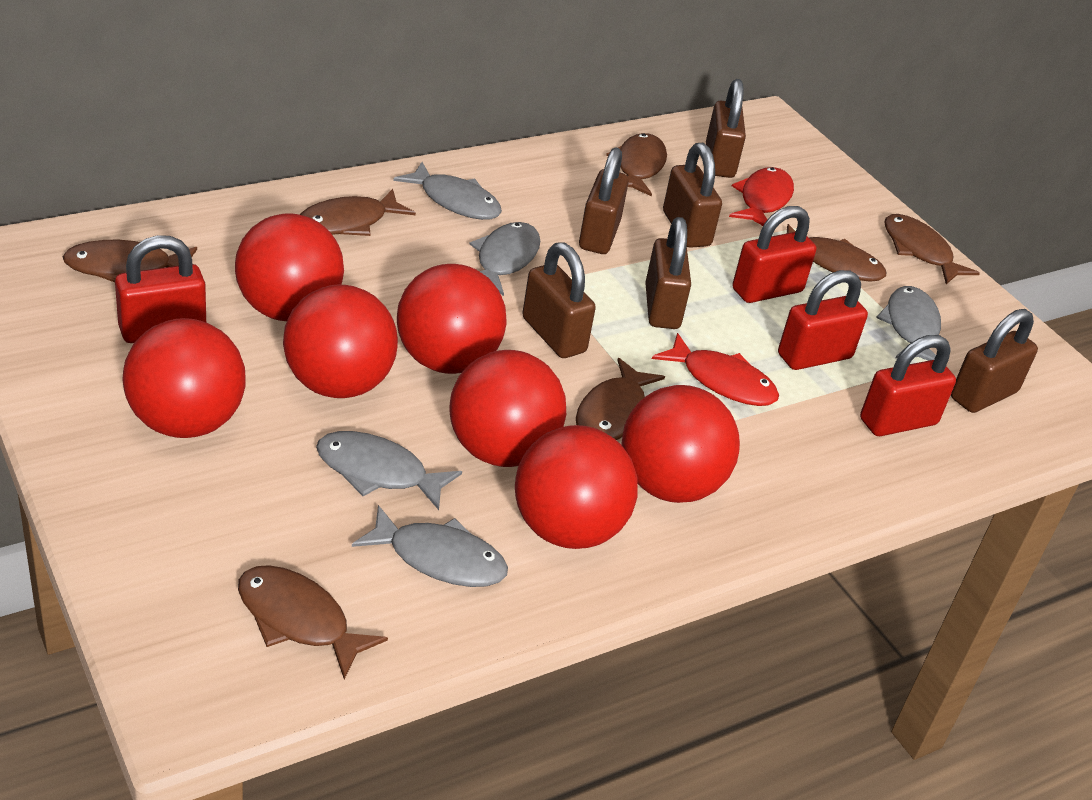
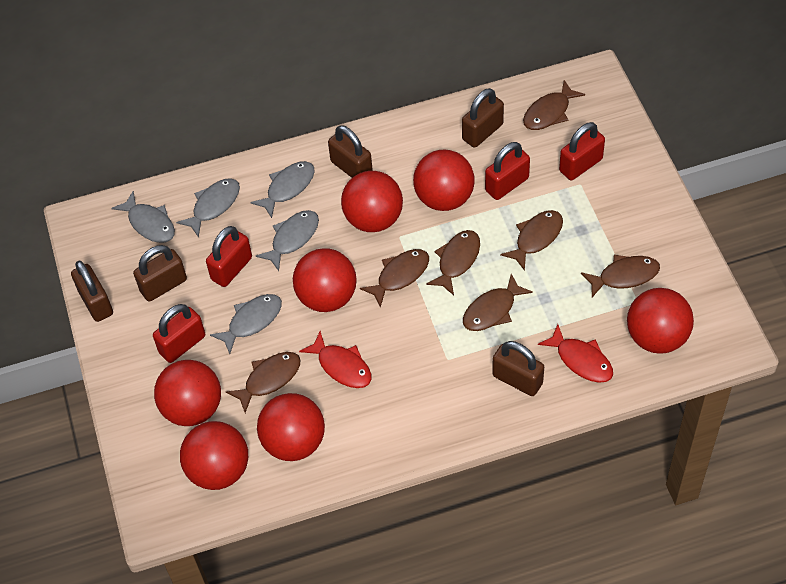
brown padlock: 6 -> 5

